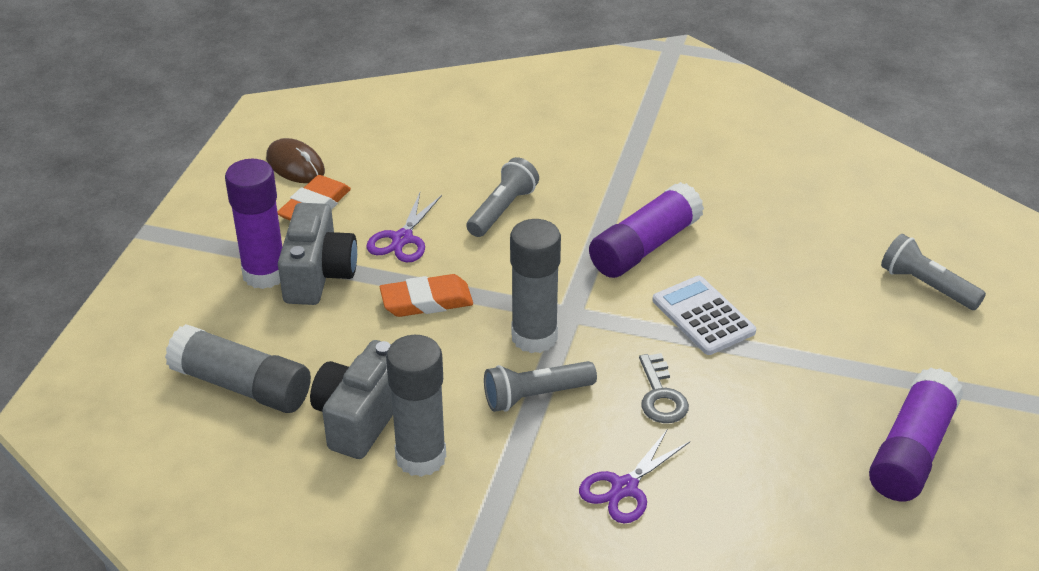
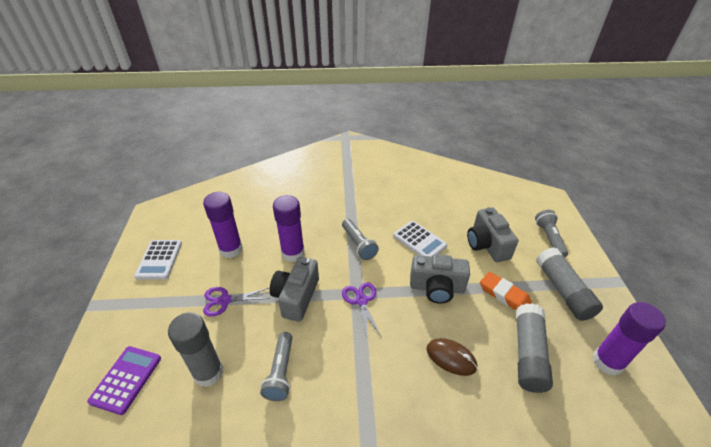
grey camera: 2 -> 3
grey key: 1 -> 0
orange eraser: 2 -> 1
purple calculator: 0 -> 1
white calculator: 1 -> 2

